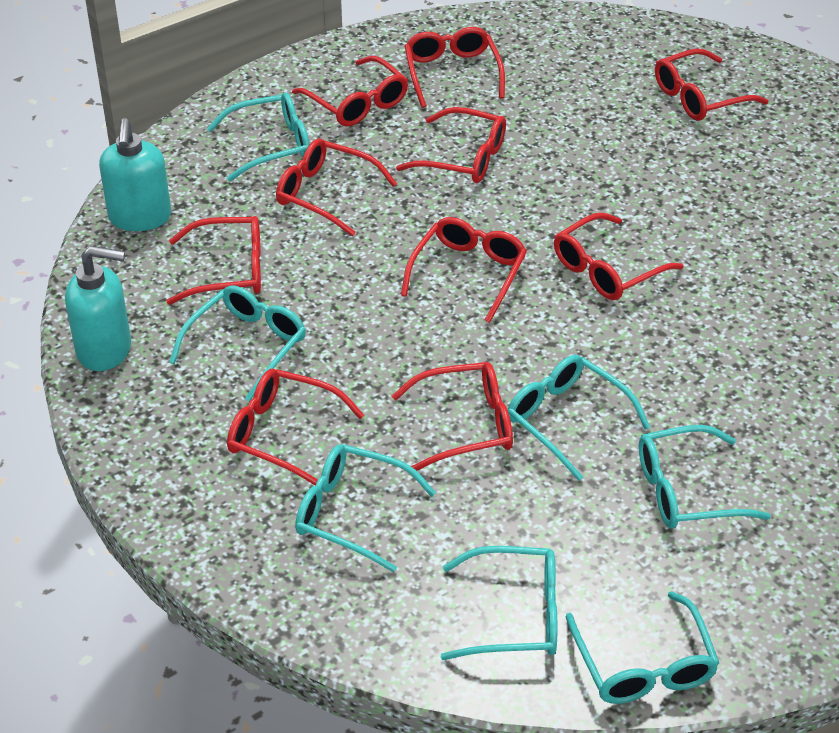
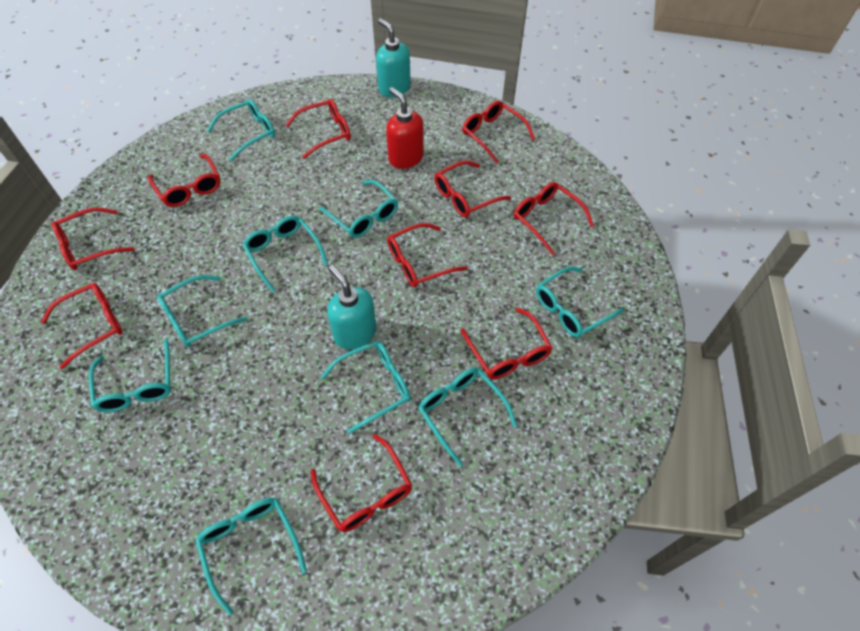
red soap dispenser: 0 -> 1
turquoise glasses: 7 -> 9

